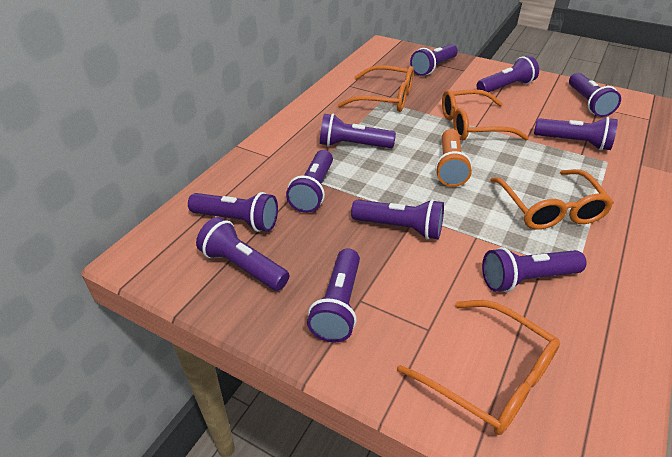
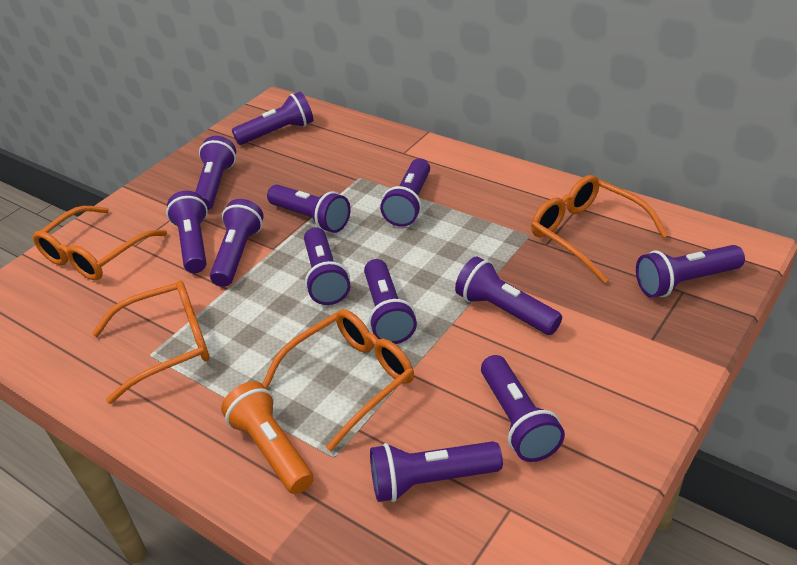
purple flashlight: 11 -> 12

